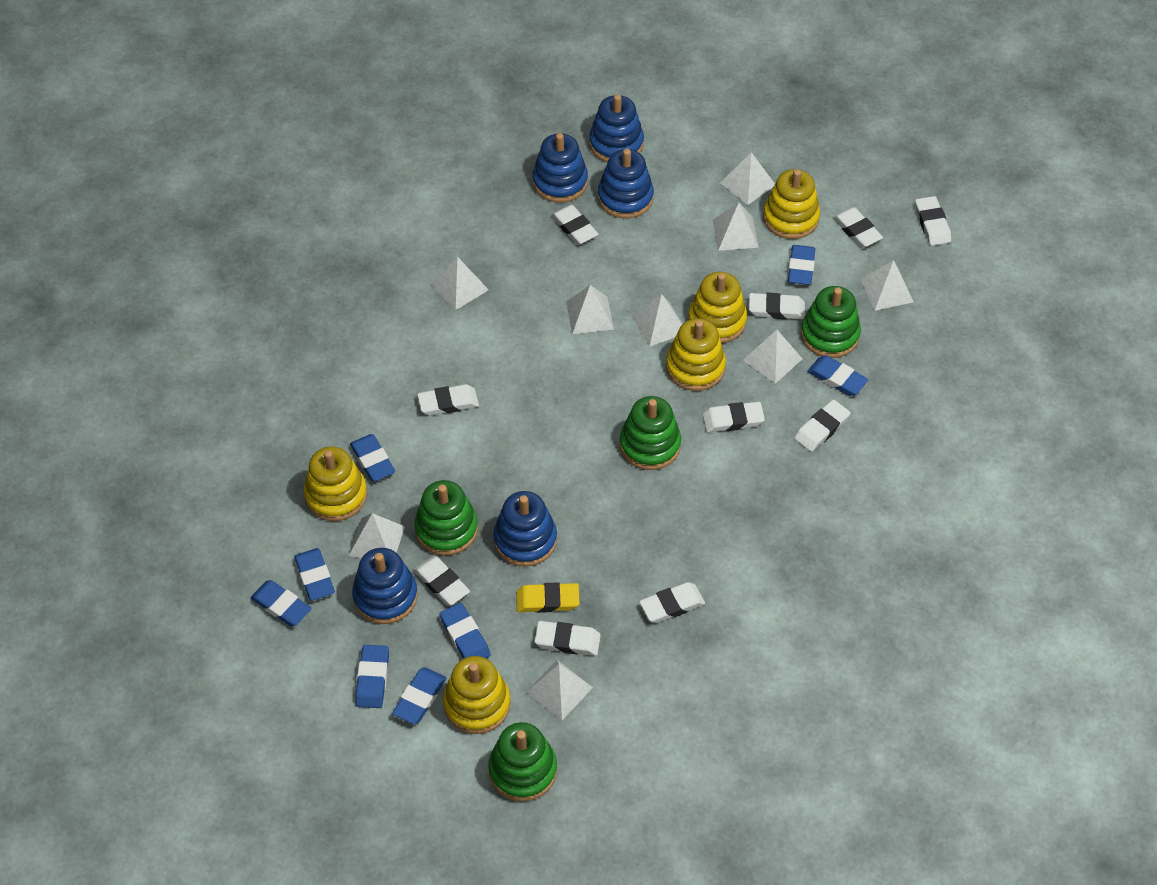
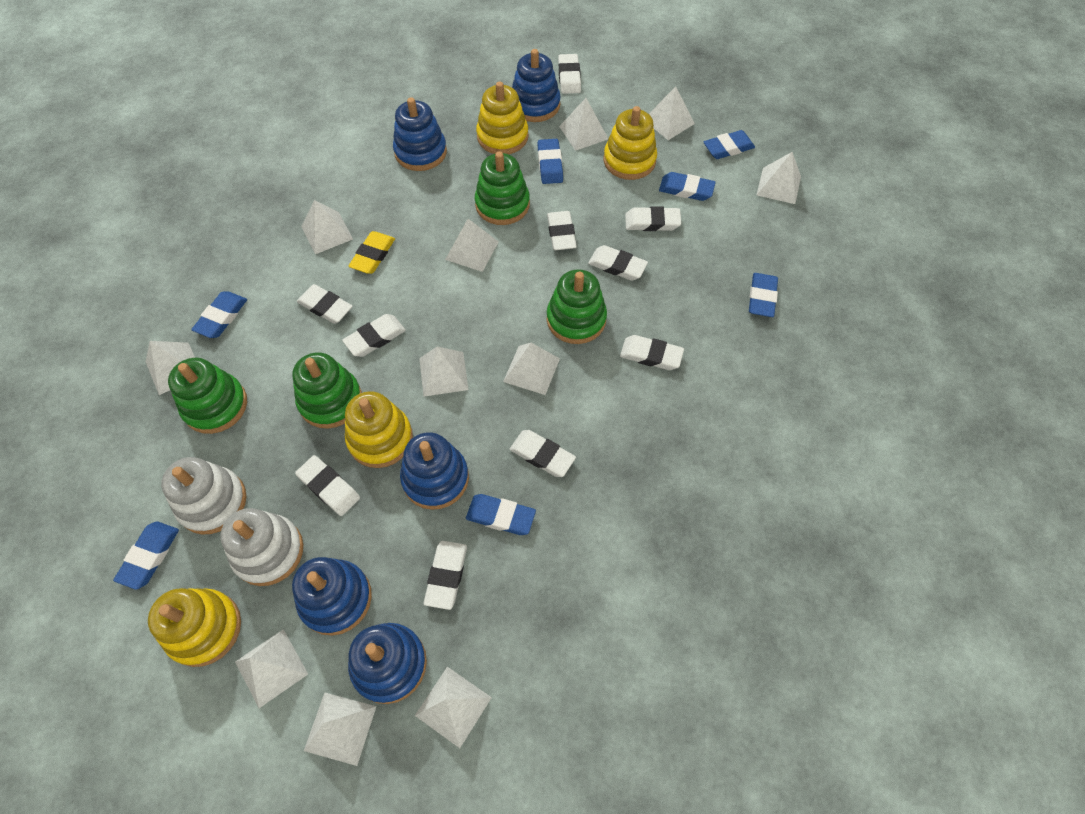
blue eraser: 8 -> 7
white pyramid: 9 -> 11
white stacking toy: 0 -> 2
yellow stacking toy: 5 -> 4

